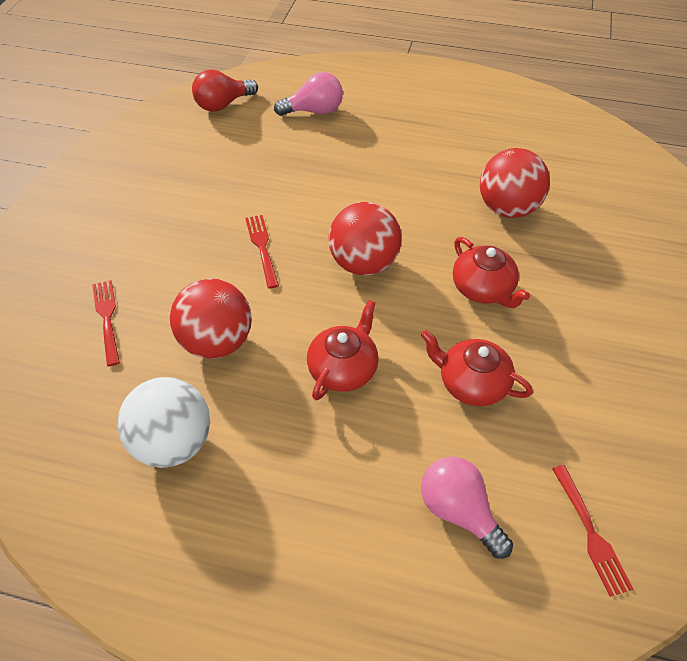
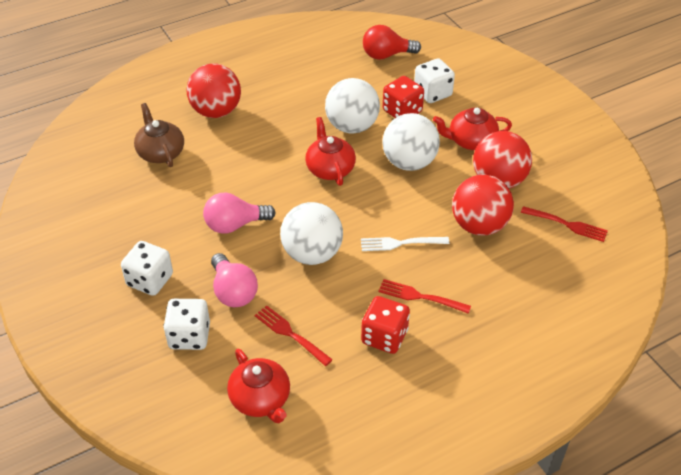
brown teapot: 0 -> 1
red dice: 0 -> 2
white ball: 1 -> 3
white dice: 0 -> 3
white fork: 0 -> 1

